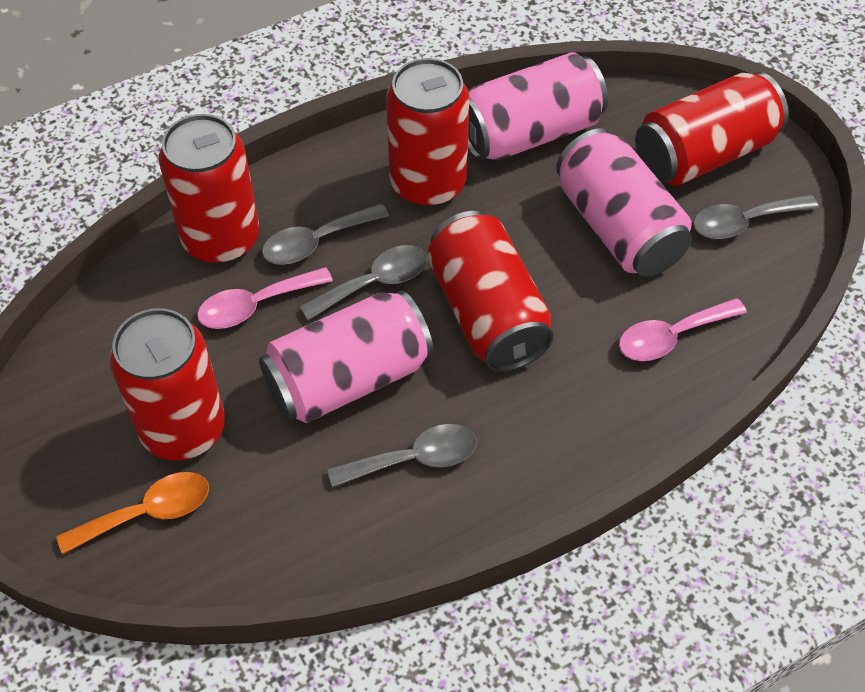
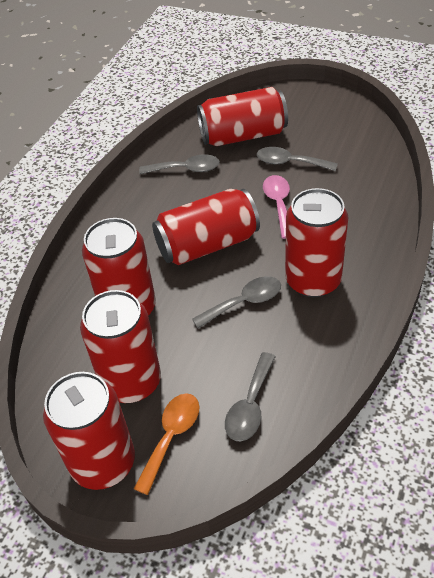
pink can: 3 -> 0
pink spoon: 2 -> 1
red can: 5 -> 6

